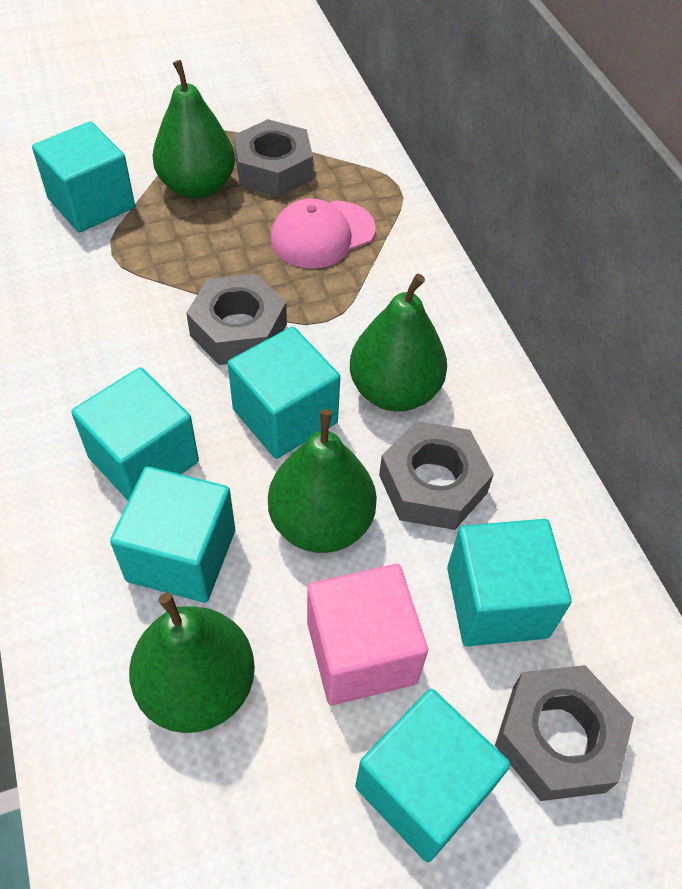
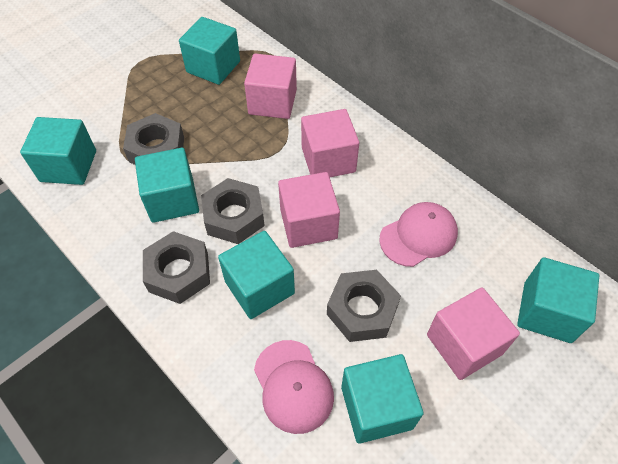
green pear: 4 -> 0
pink cap: 1 -> 2
pink cube: 1 -> 4

